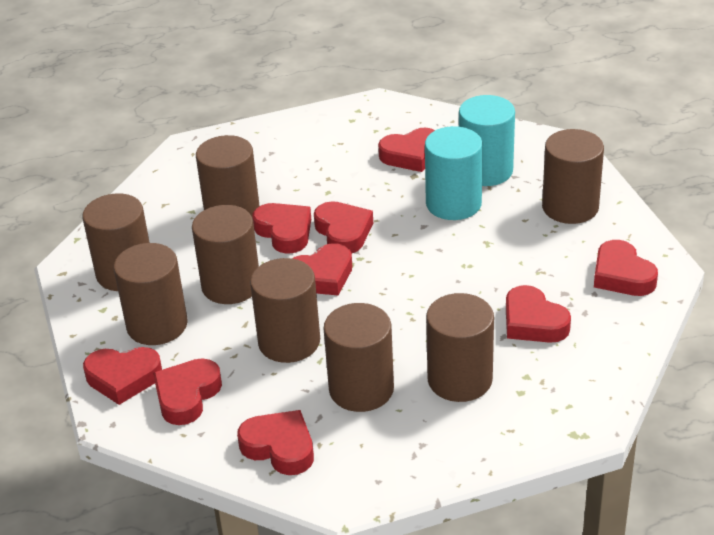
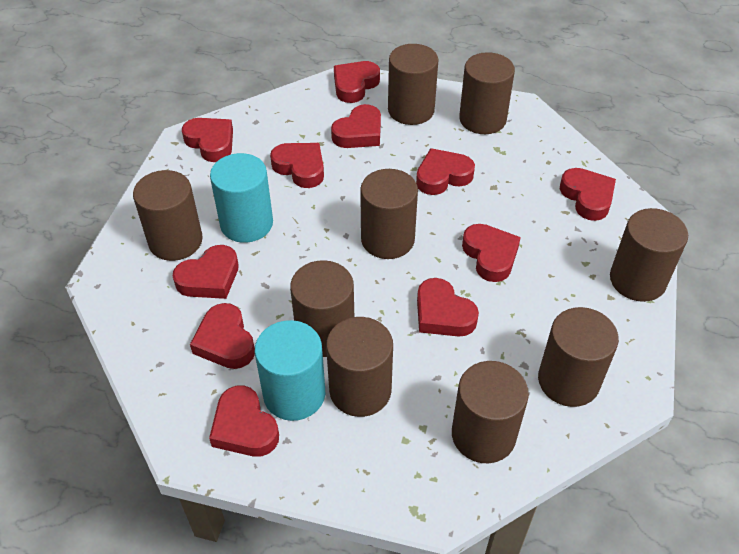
brown cylinder: 8 -> 9
red heart: 9 -> 11

